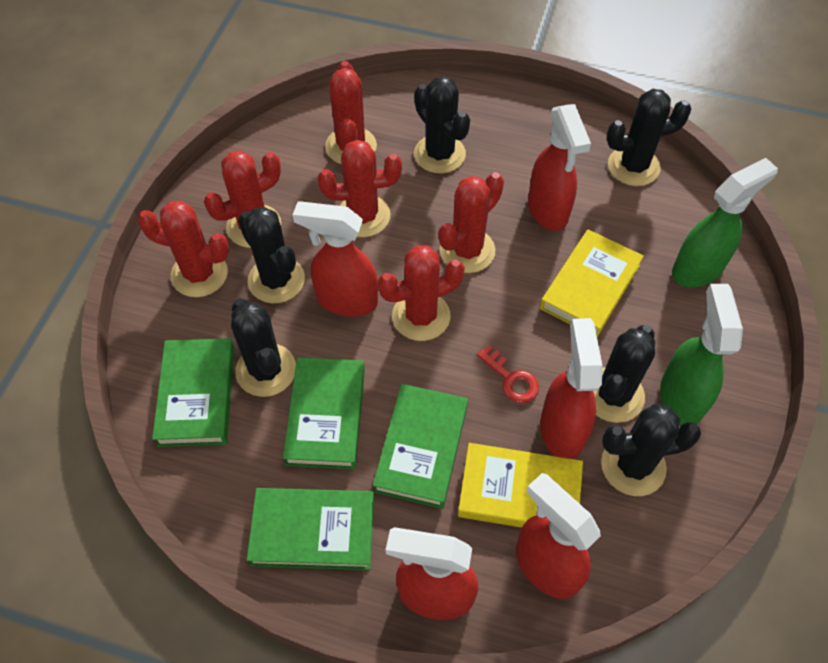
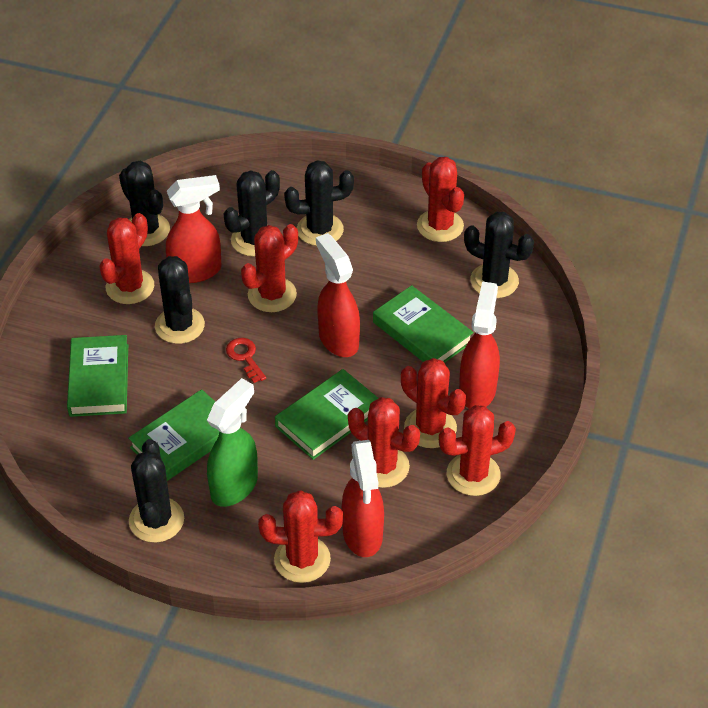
green spray bottle: 2 -> 1
red cactus: 6 -> 7
red spray bottle: 5 -> 4
yellow book: 2 -> 0

